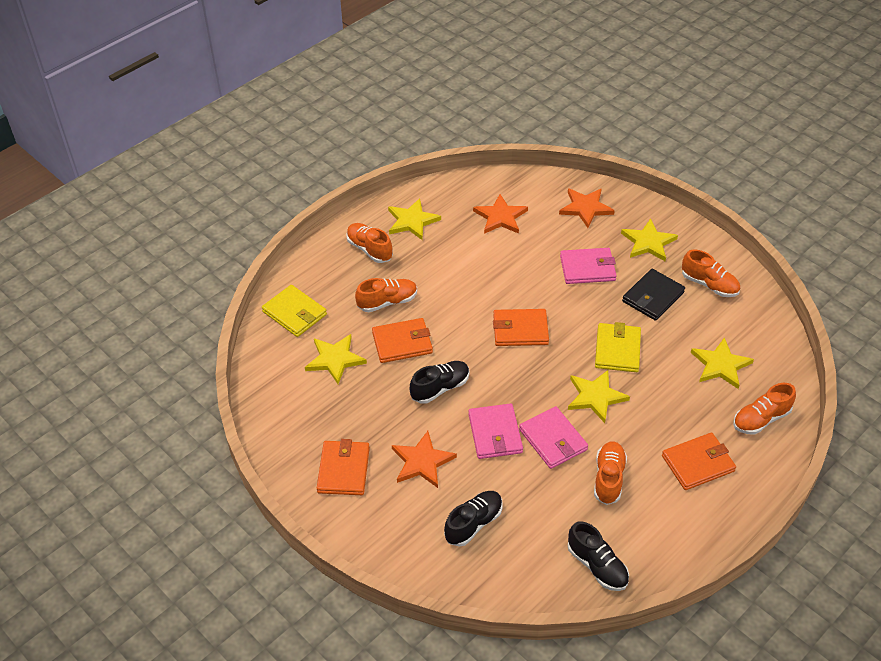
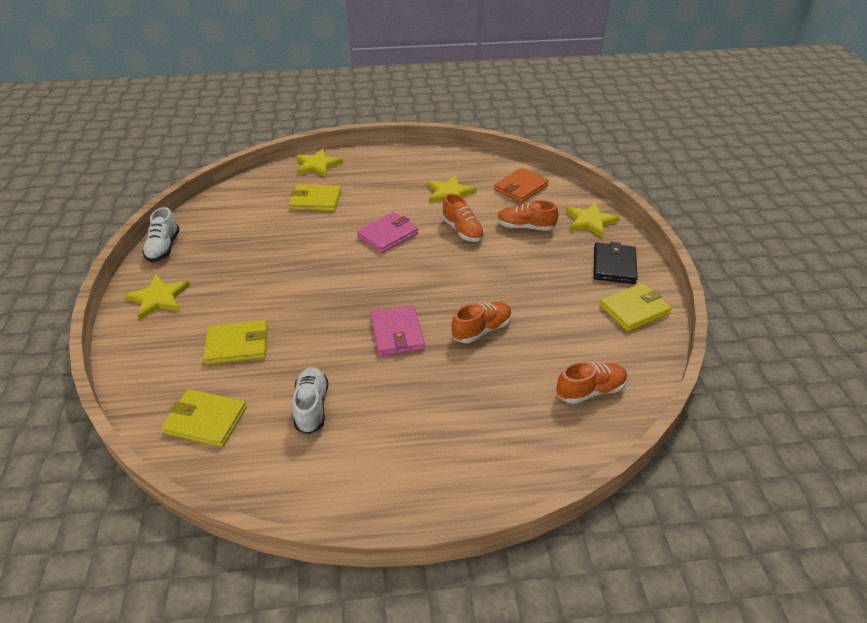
black shoe: 3 -> 0
orange shoe: 5 -> 4
orange star: 3 -> 0
orange wallet: 4 -> 1
pink wallet: 3 -> 2
white shoe: 0 -> 2
yellow star: 5 -> 4
yellow wallet: 2 -> 4

